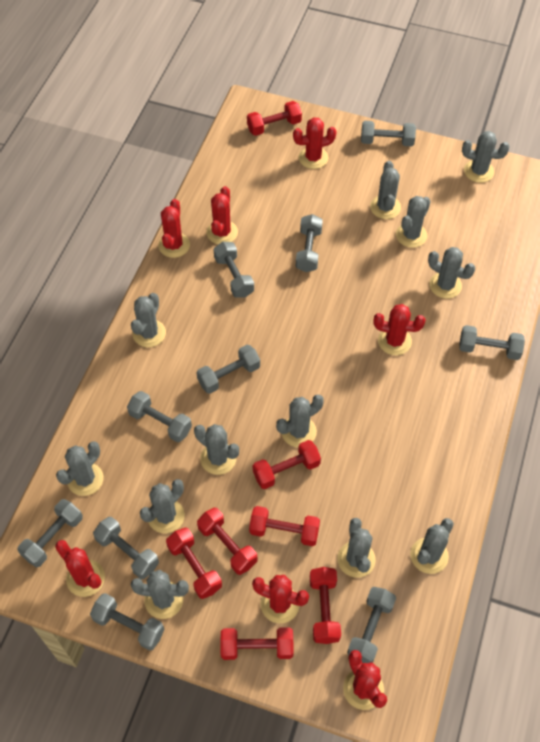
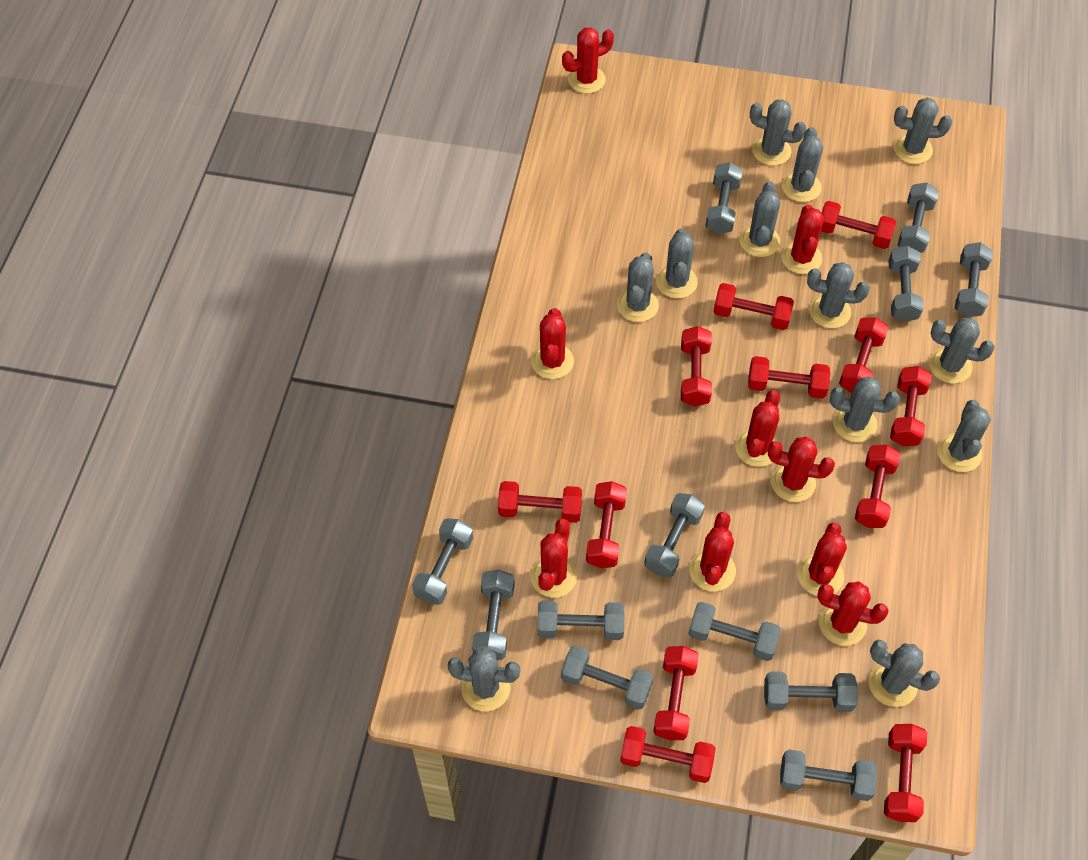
grey dumbbell: 10 -> 12
red cactus: 7 -> 9
red dumbbell: 7 -> 12

